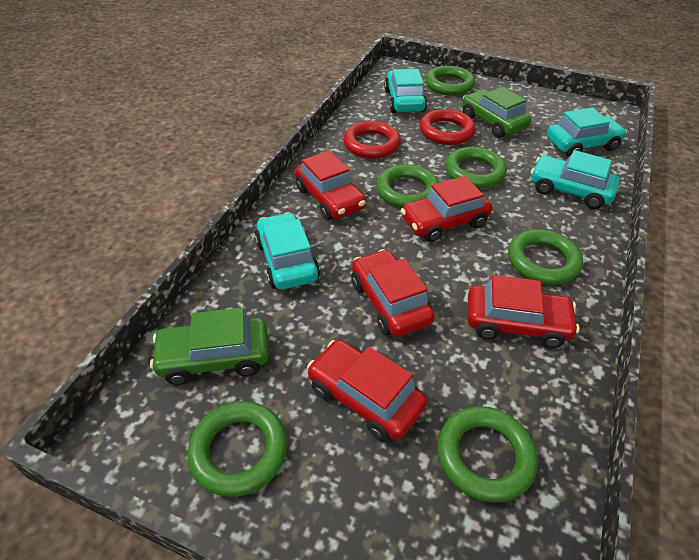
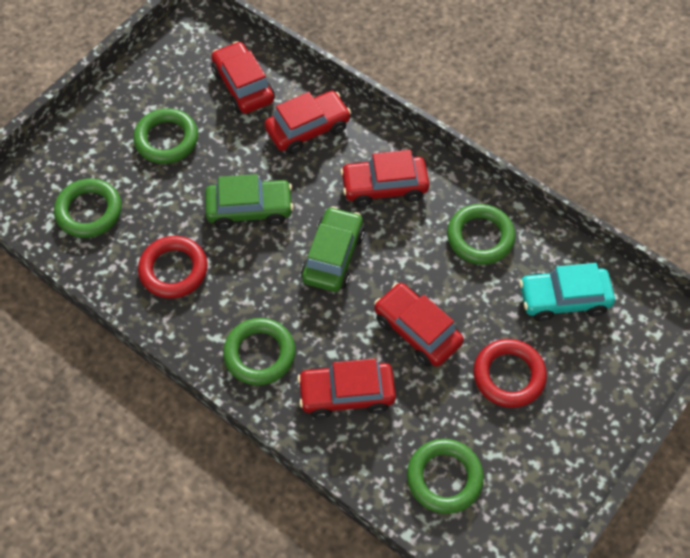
green ring: 6 -> 5
turquoise car: 4 -> 1

